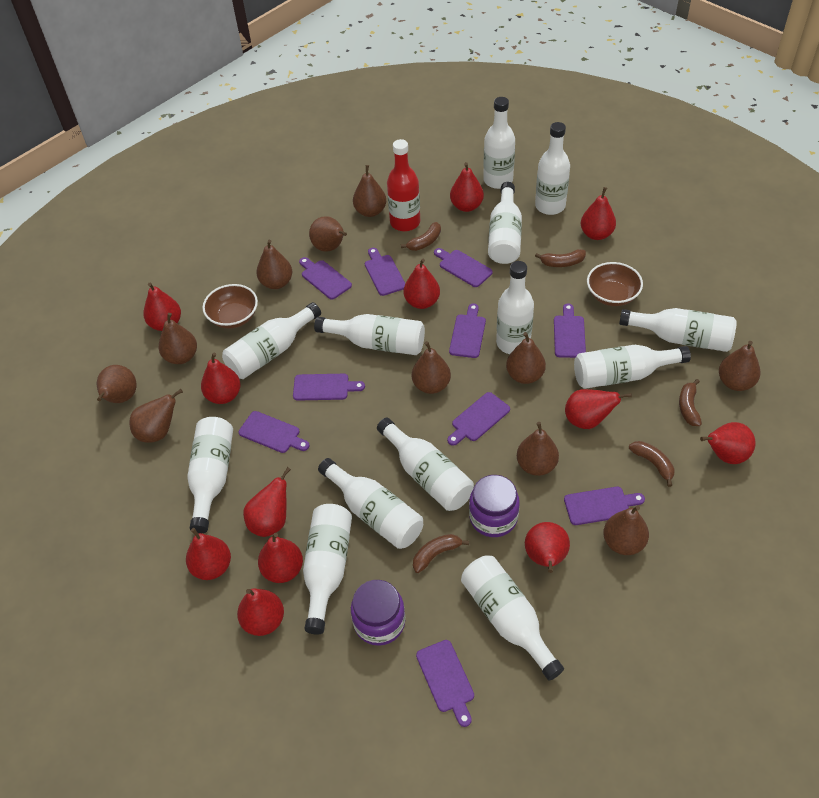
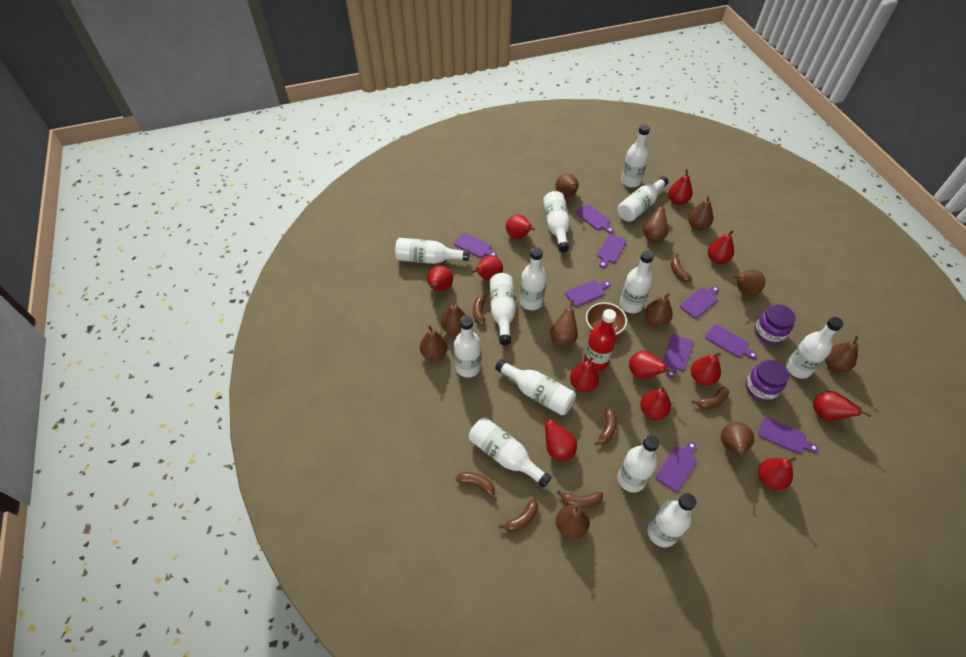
brown banana: 5 -> 7
brown bowl: 2 -> 1
purple cutting board: 10 -> 9

